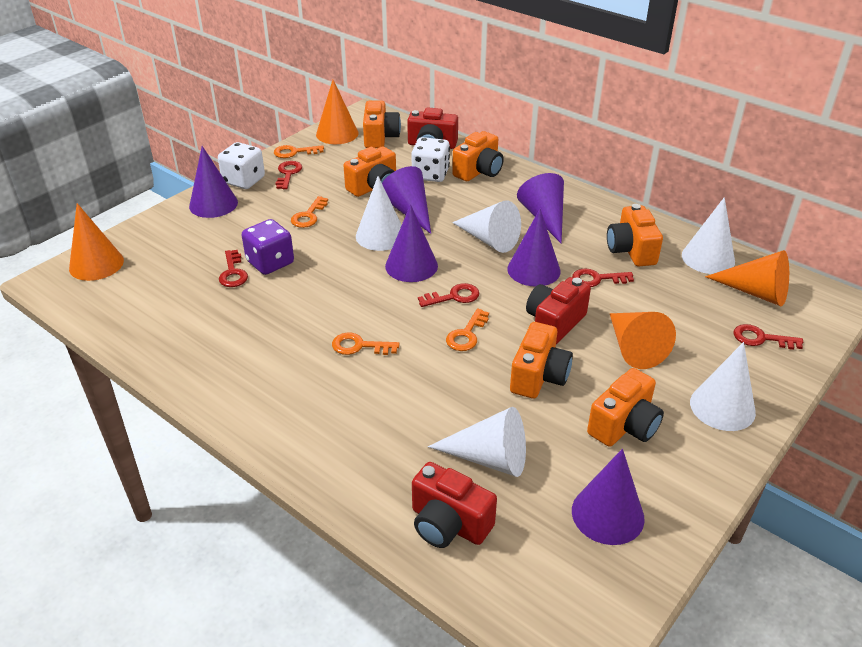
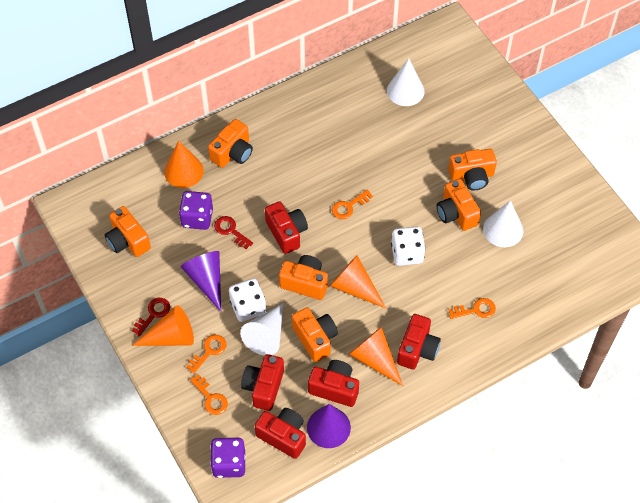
purple cone: 6 -> 2
purple dice: 1 -> 2
red camera: 3 -> 5
red key: 5 -> 2
white cone: 5 -> 3

